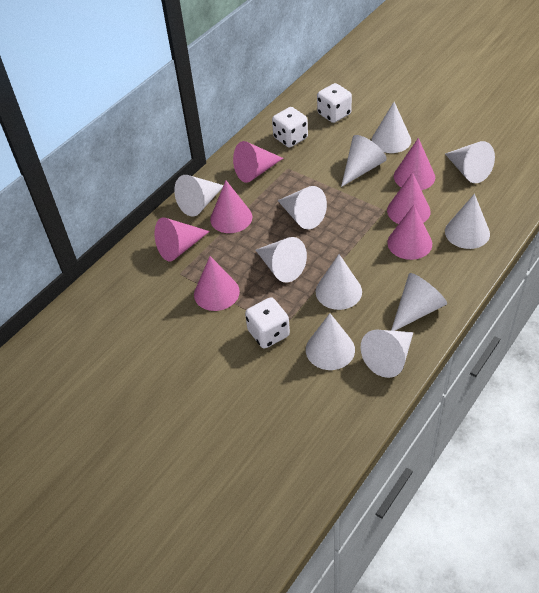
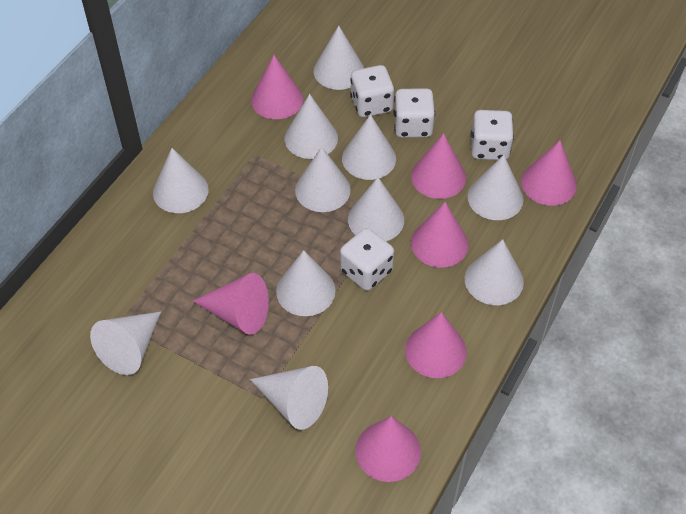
white dice: 3 -> 4

